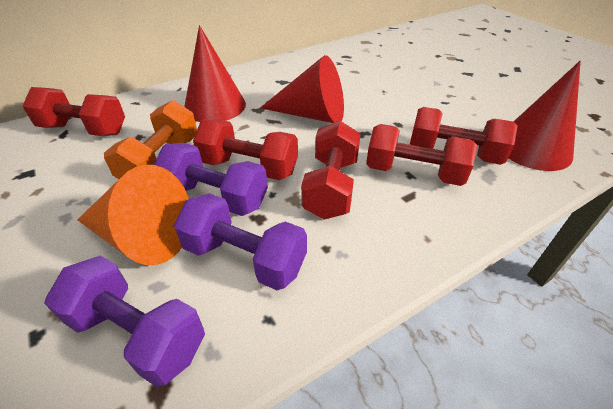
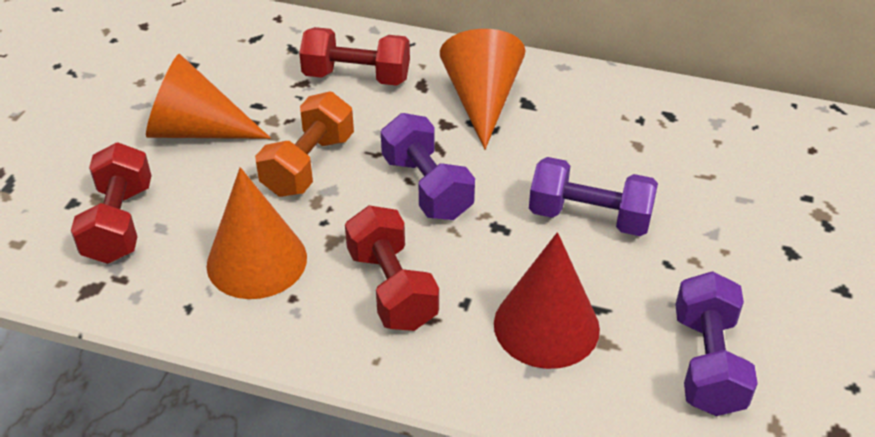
orange cone: 1 -> 3
red cone: 3 -> 1
red dumbbell: 5 -> 3

